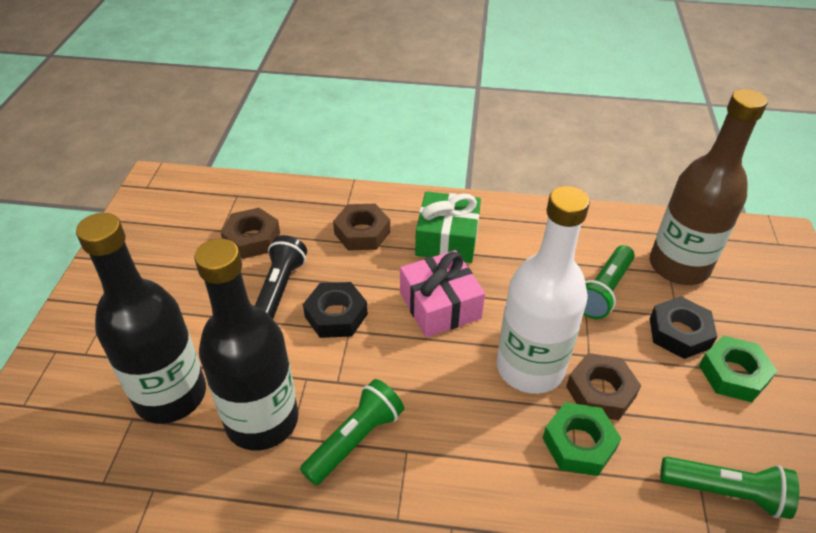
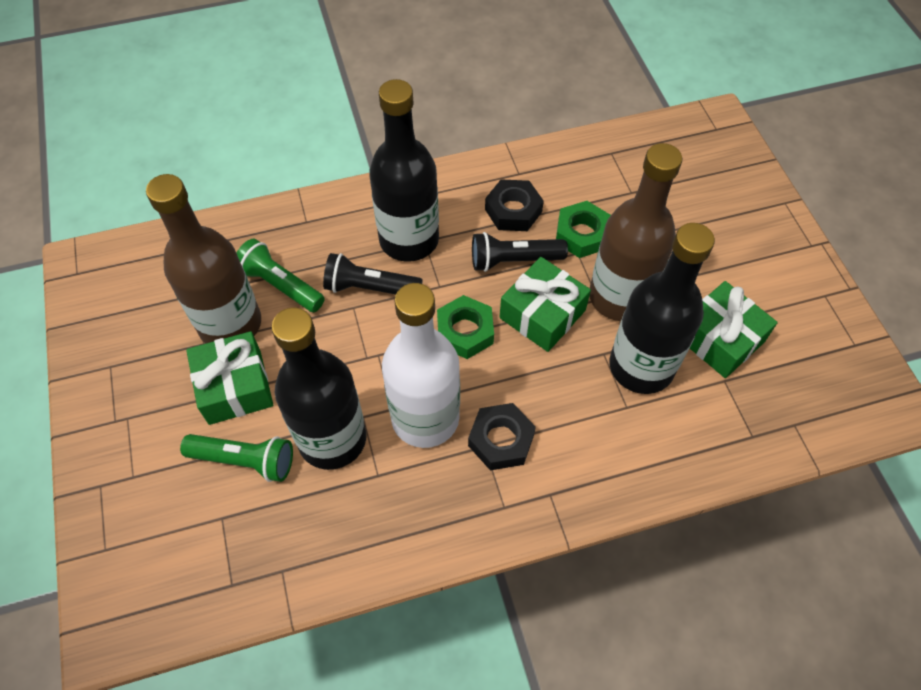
black bottle: 2 -> 3
black flashlight: 1 -> 2
brown bottle: 1 -> 2
brown nut: 3 -> 0
green flashlight: 3 -> 2
green gift: 1 -> 3
pink gift: 1 -> 0

